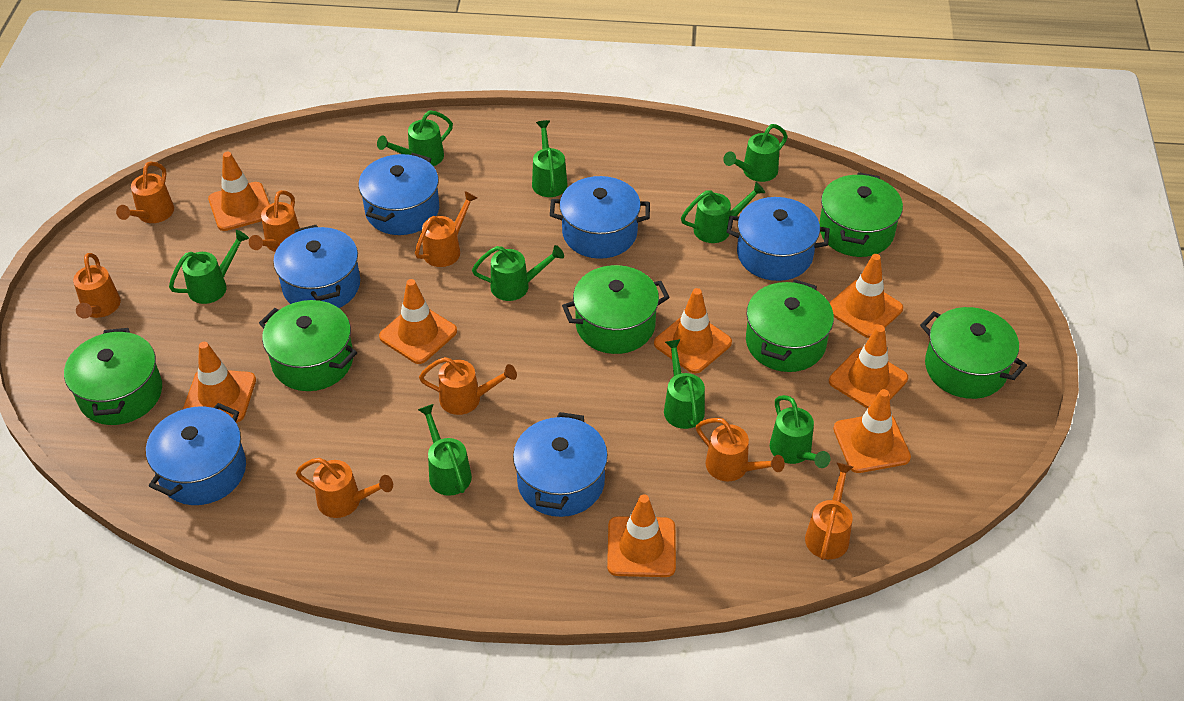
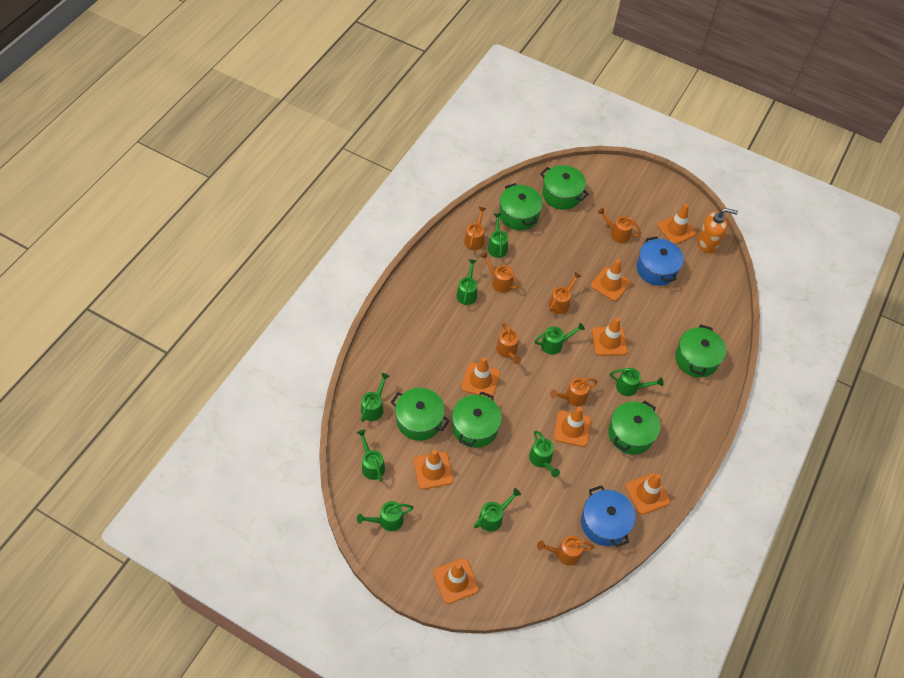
blue pot: 6 -> 2
orange soap dispenser: 0 -> 1
orange watering can: 8 -> 7

